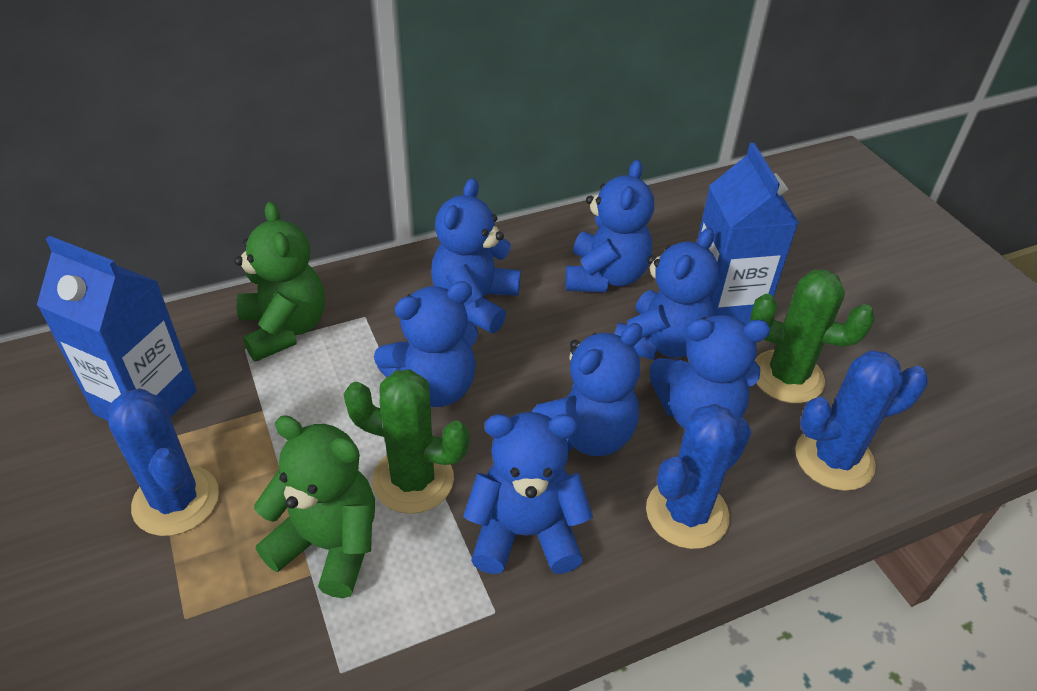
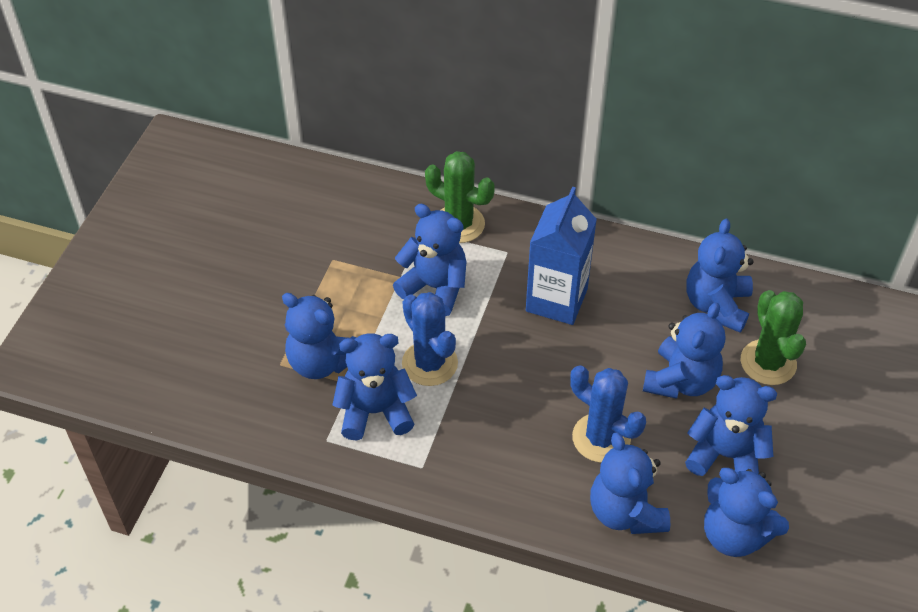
blue cactus: 3 -> 2
blue carton: 2 -> 1
blue teddy bear: 7 -> 8
green teddy bear: 2 -> 0

